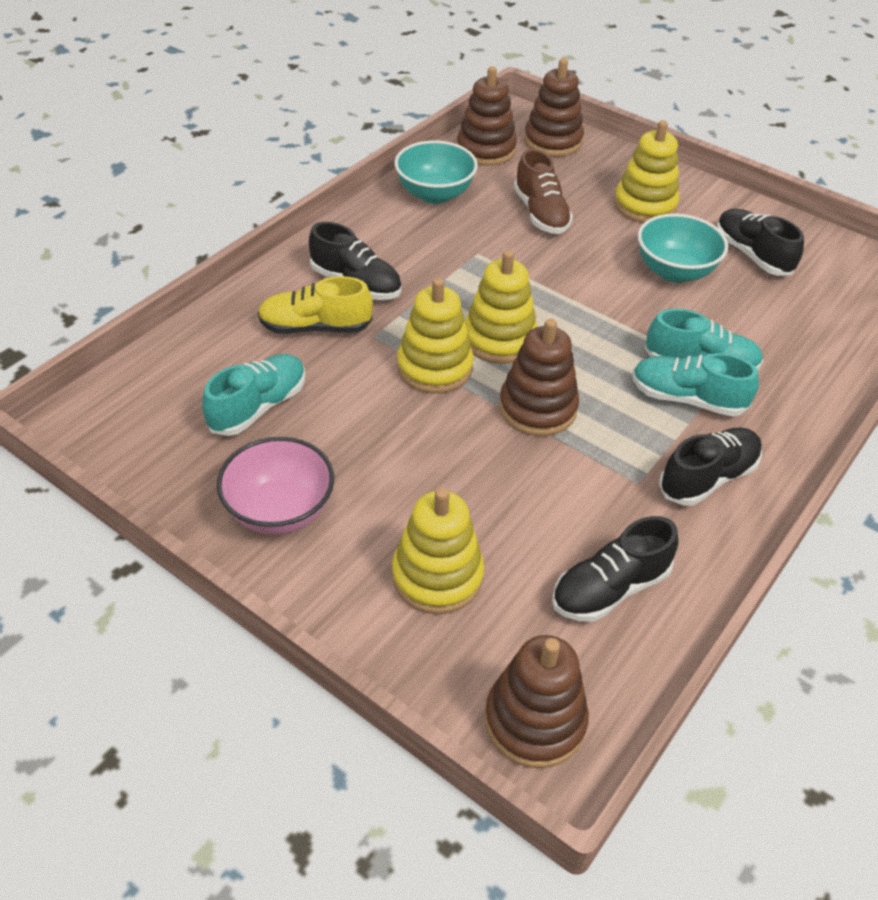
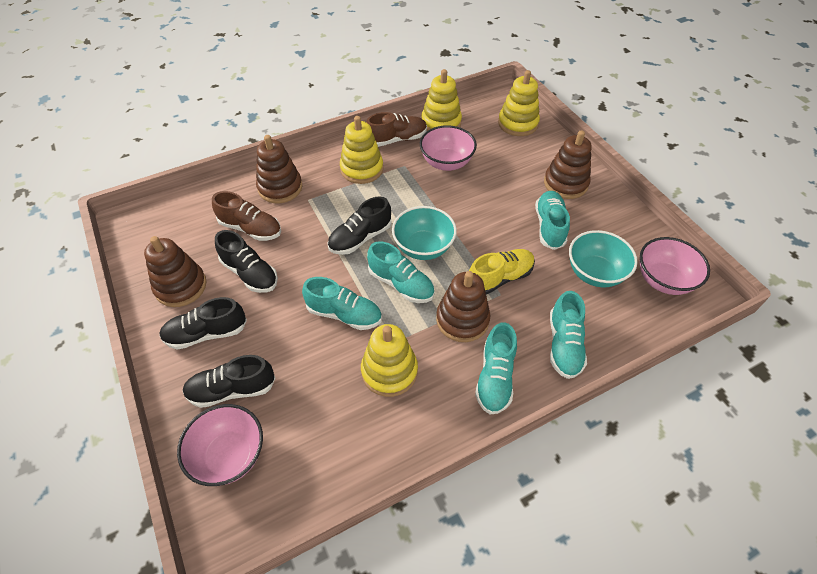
brown shoe: 1 -> 2
pink bowl: 1 -> 3
turquoise shoe: 3 -> 5

